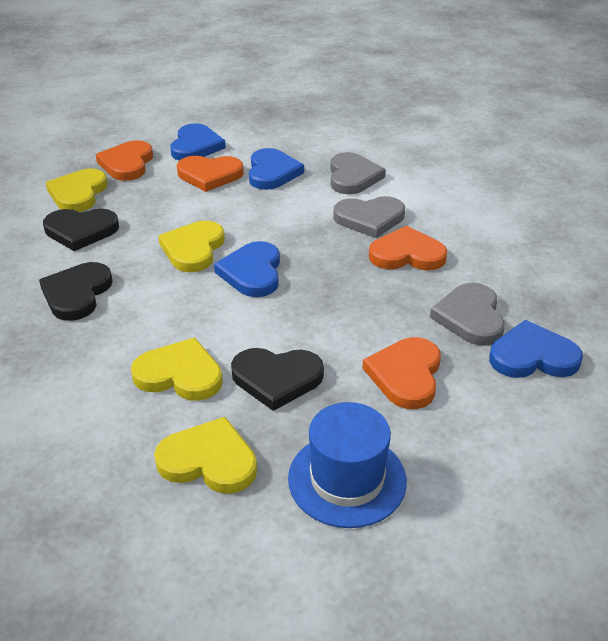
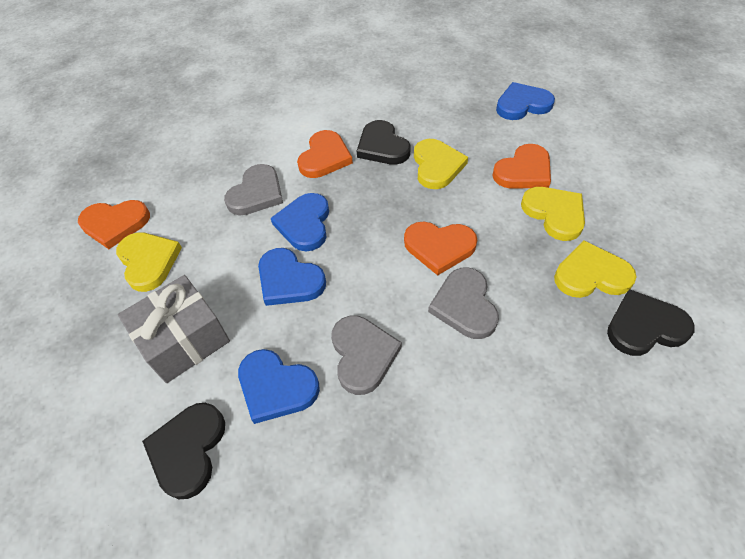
blue hat: 1 -> 0
grey gift: 0 -> 1

